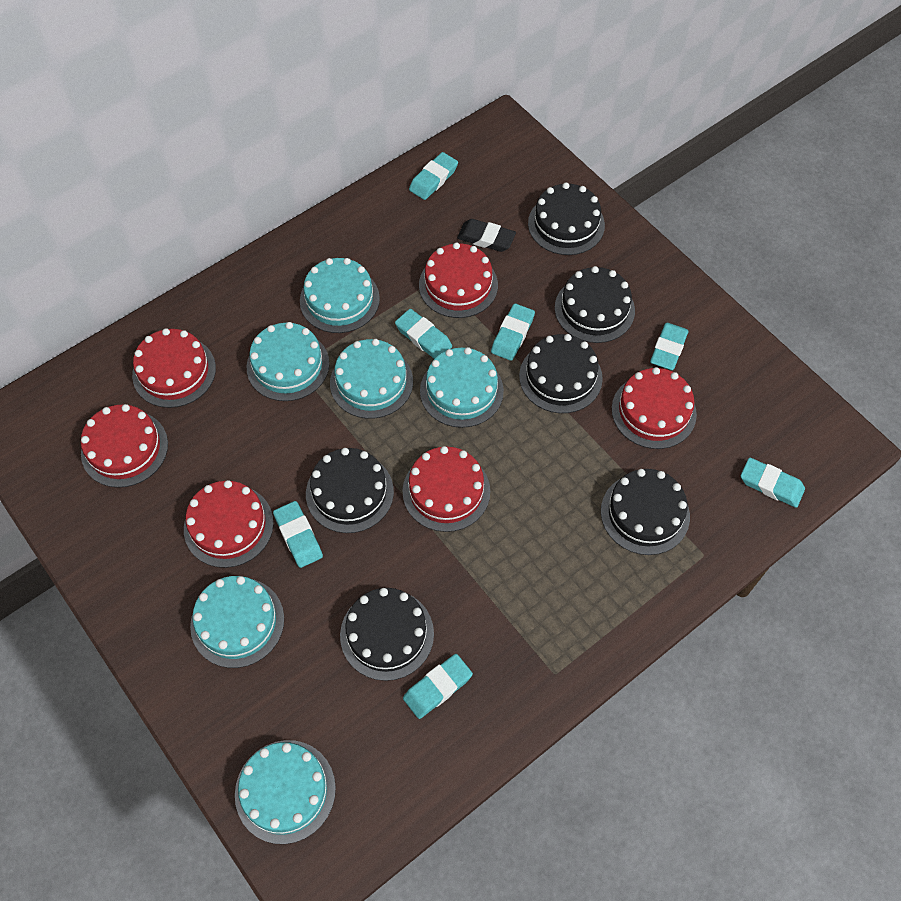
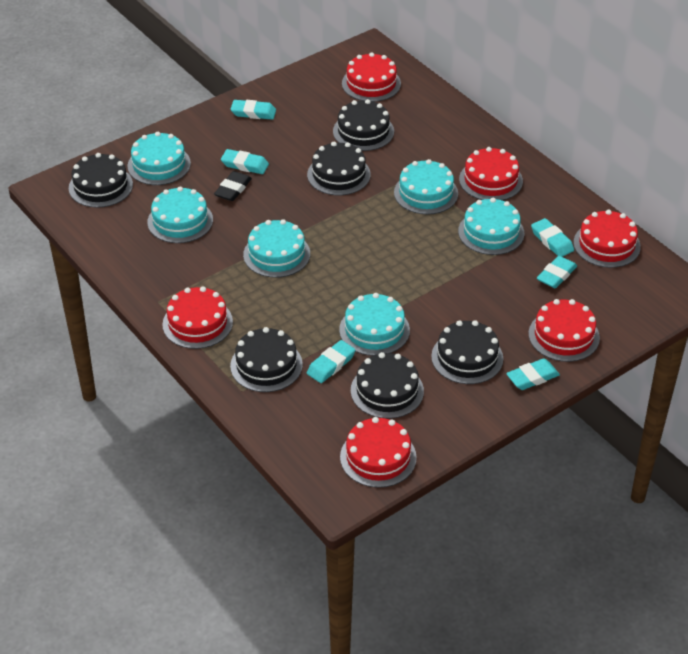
turquoise eraser: 7 -> 6

